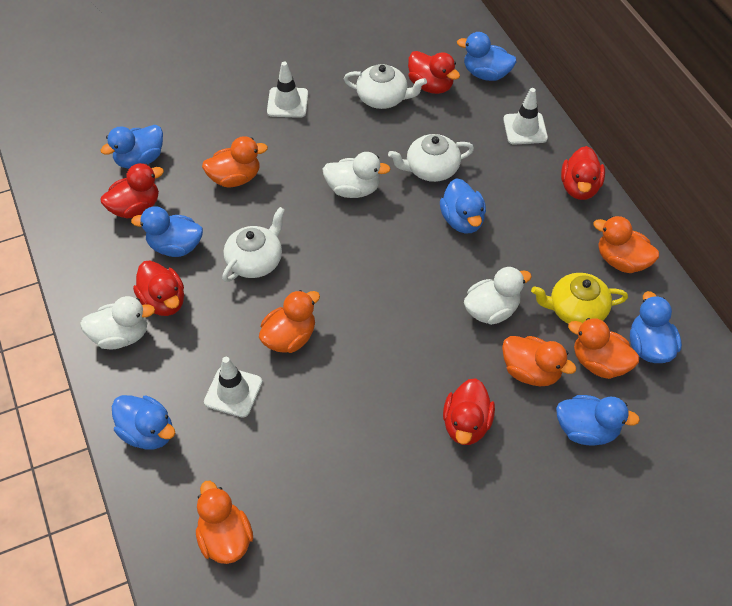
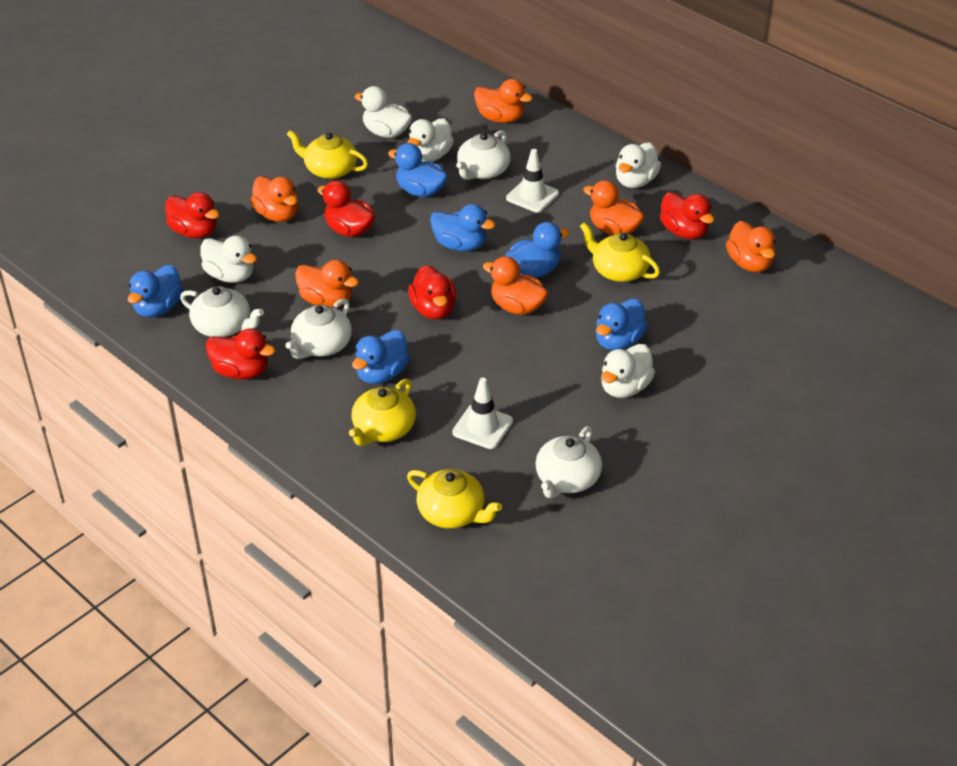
blue duck: 7 -> 6
white duck: 3 -> 5
white teapot: 3 -> 4
white traffic cone: 3 -> 2
yellow teapot: 1 -> 4

